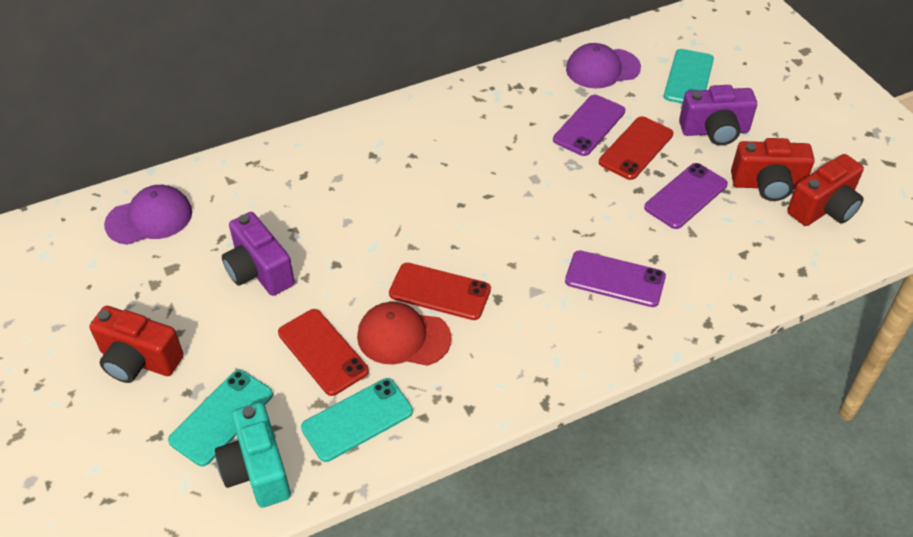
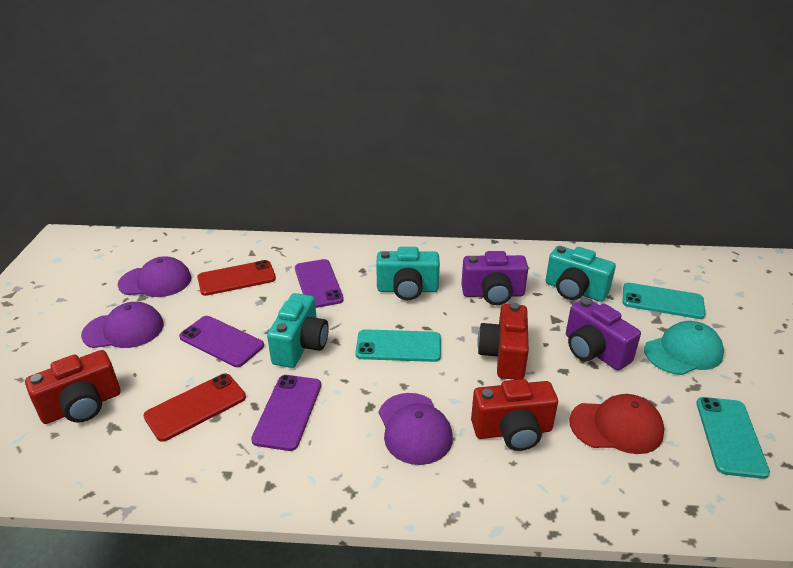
purple cap: 2 -> 3
red phone: 3 -> 2
turquoise camera: 1 -> 3
turquoise cap: 0 -> 1

